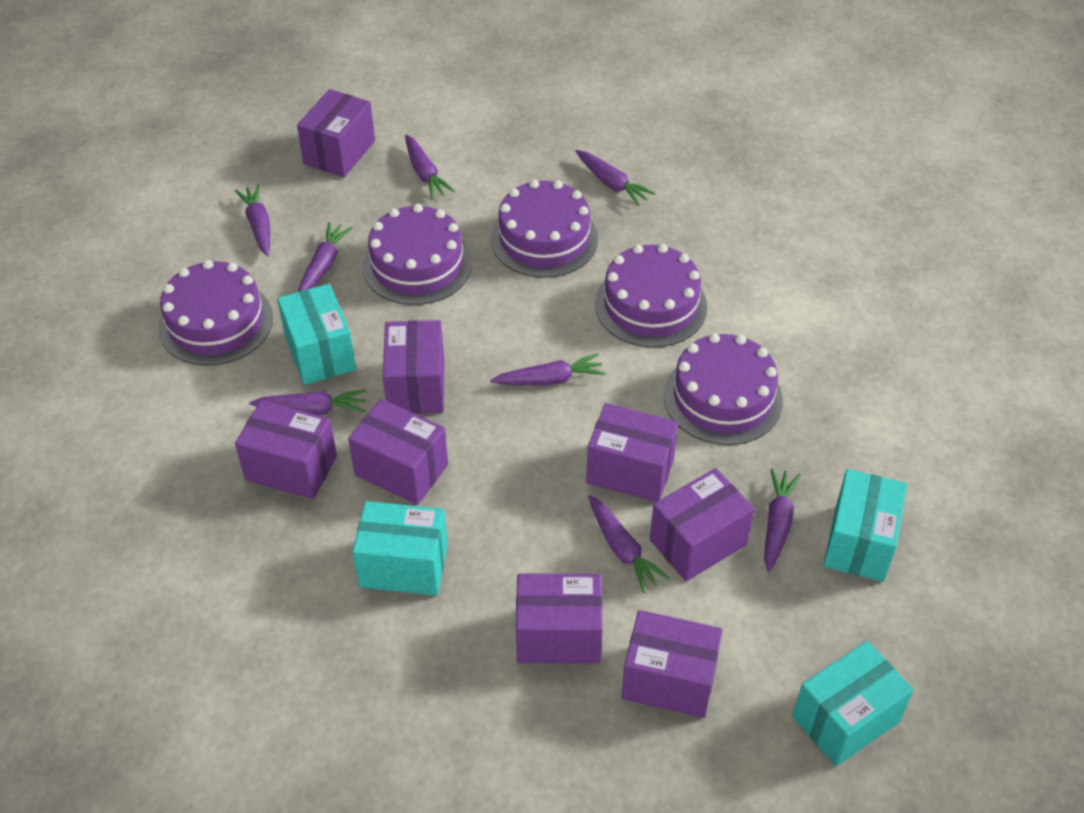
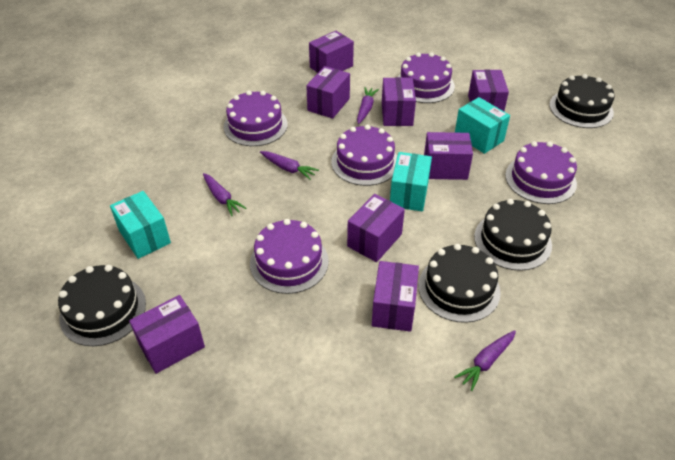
black cake: 0 -> 4
purple carrot: 8 -> 4
turquoise box: 4 -> 3

